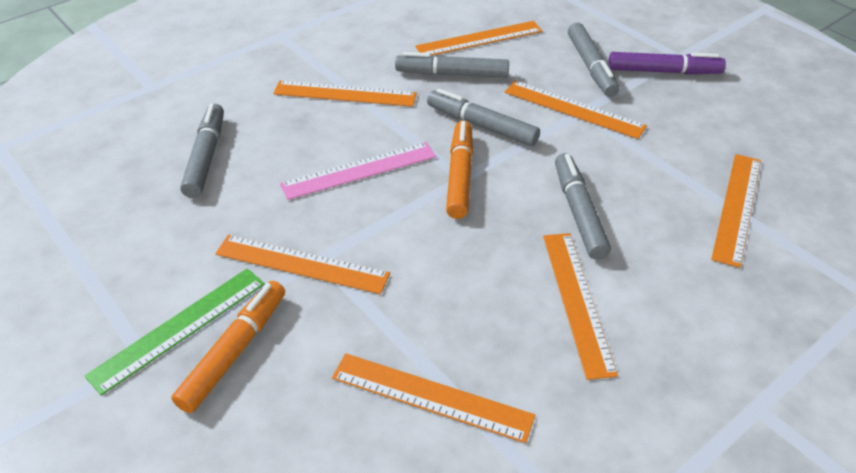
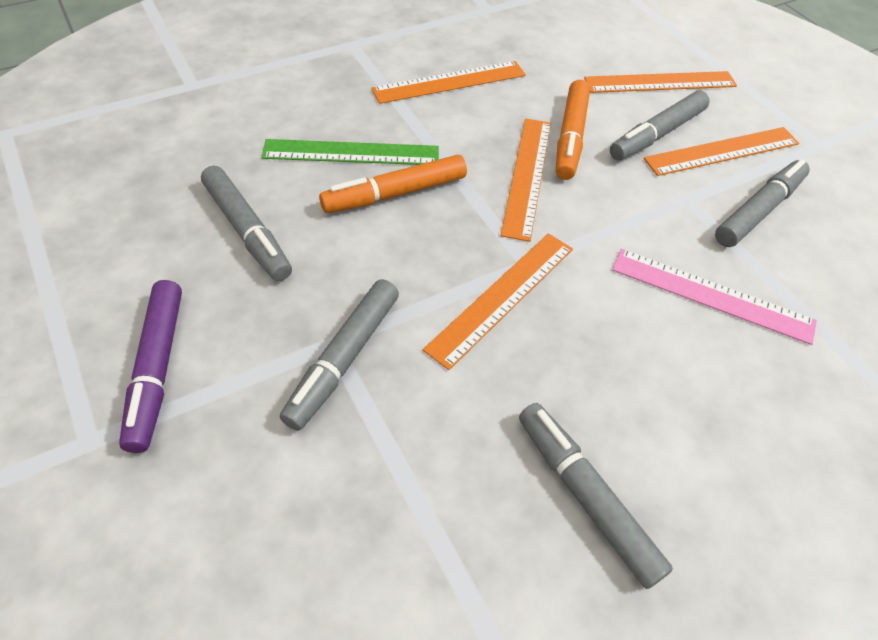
orange ruler: 7 -> 5

